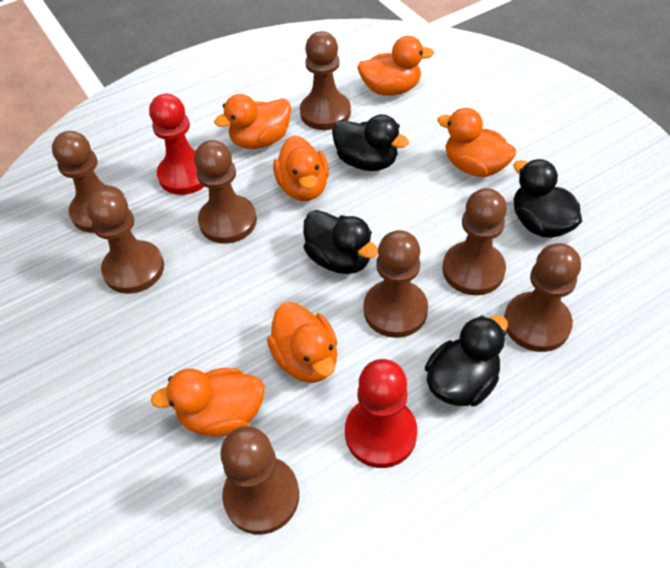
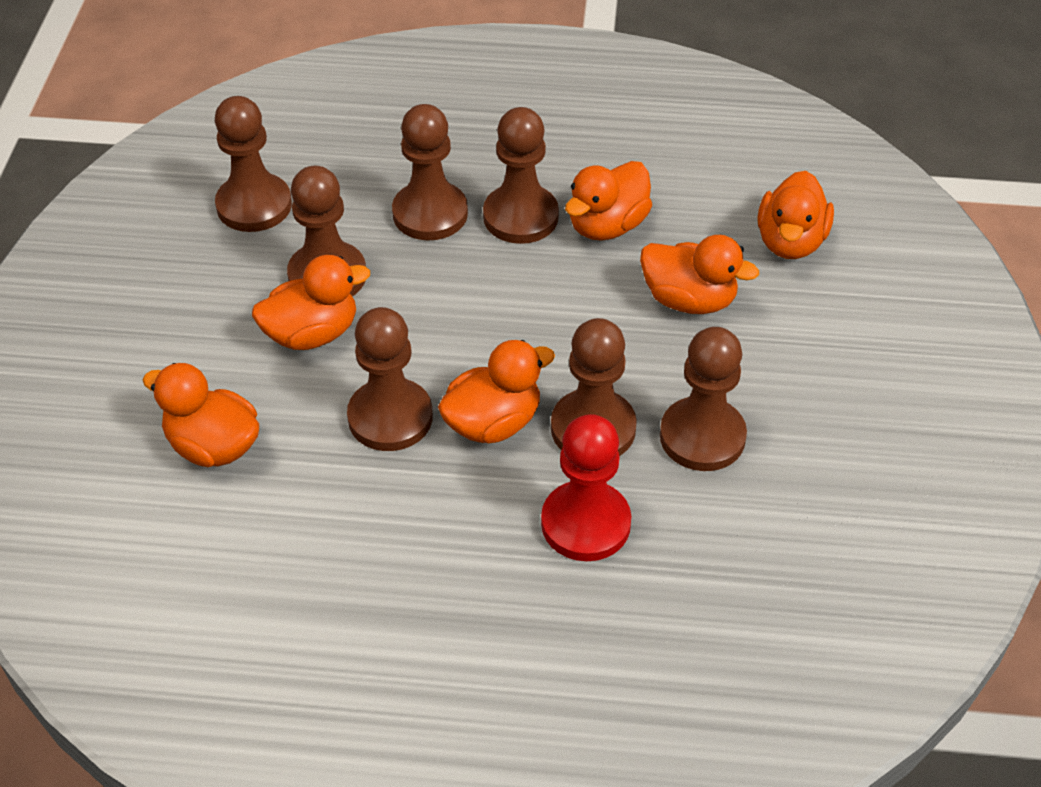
black duck: 4 -> 0
brown pawn: 8 -> 7
red pawn: 2 -> 1

